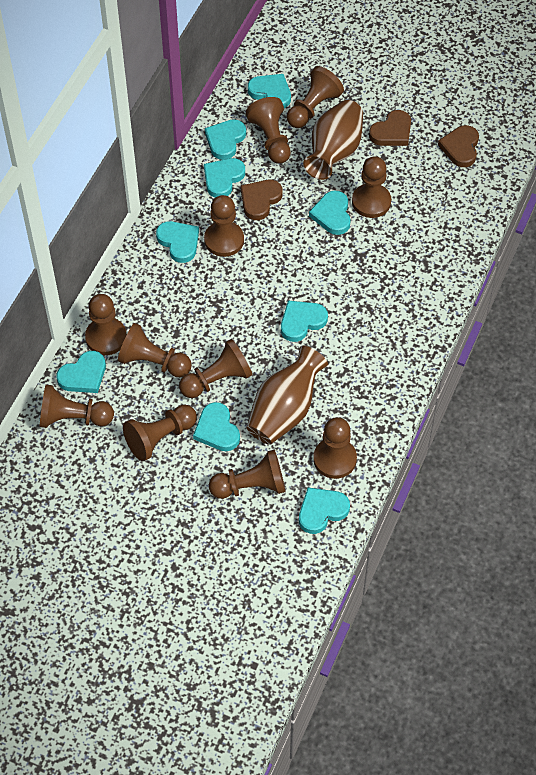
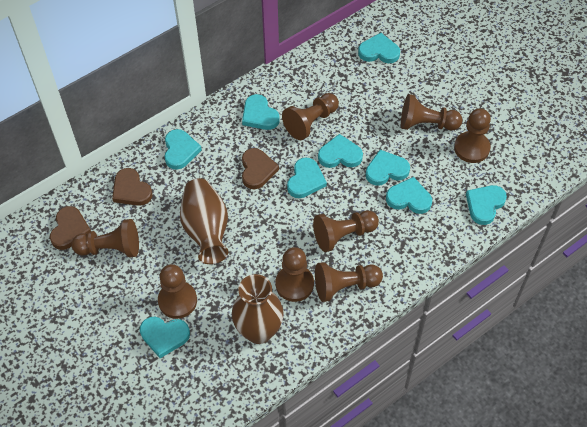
brown pawn: 11 -> 8

